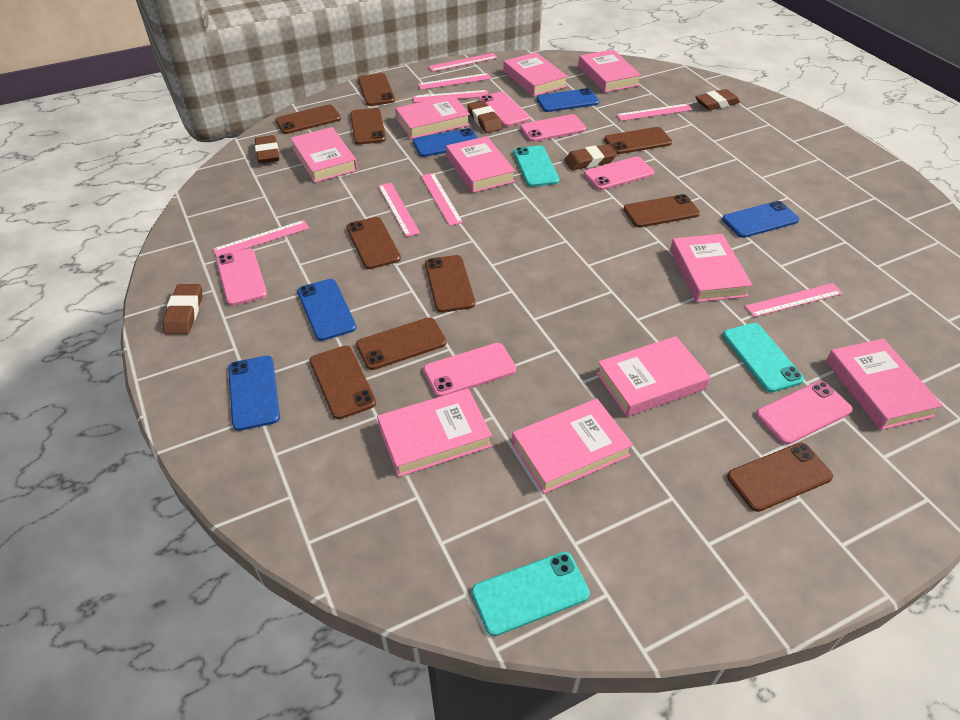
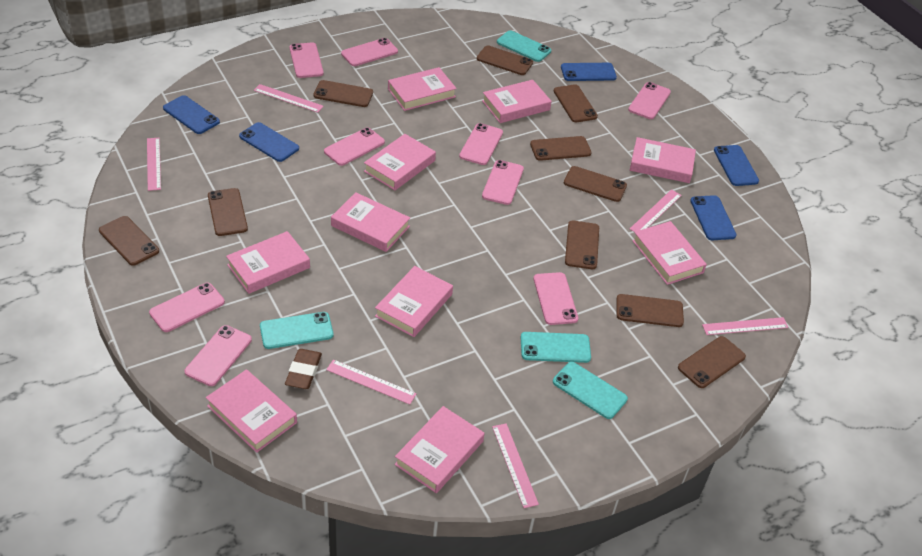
brown eraser: 5 -> 1
pink phone: 6 -> 9
pink ruler: 8 -> 6
turquoise phone: 3 -> 4

